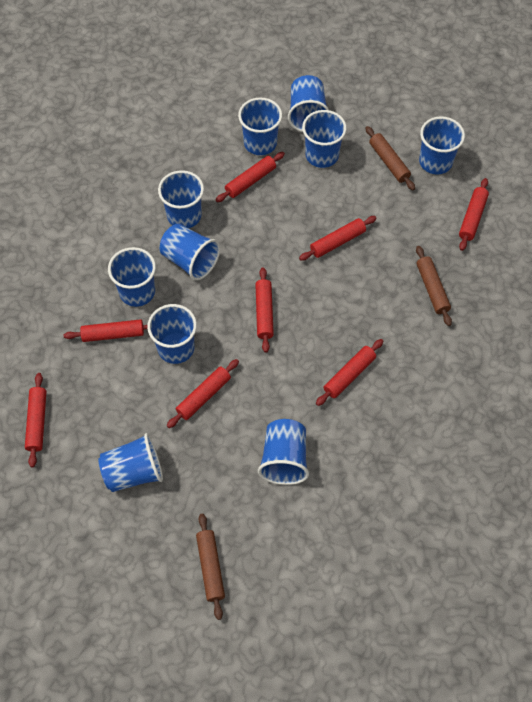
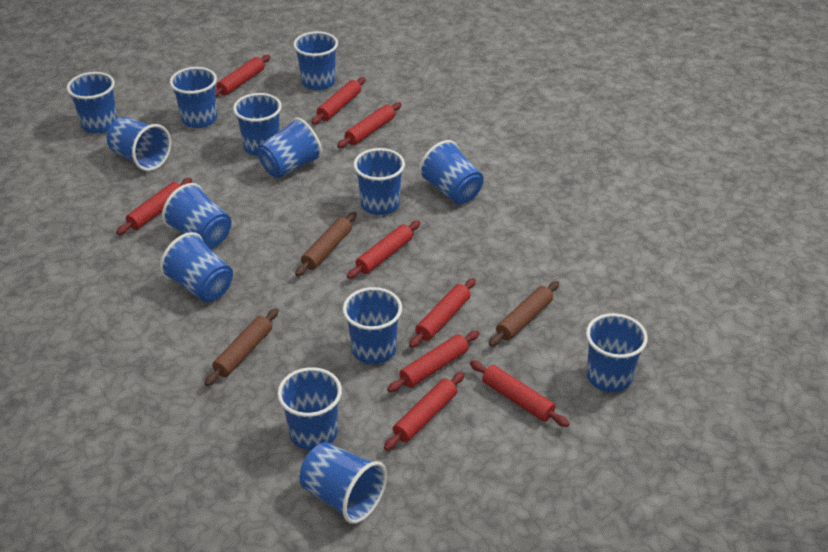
blue cup: 10 -> 14
red rolling pin: 8 -> 9

